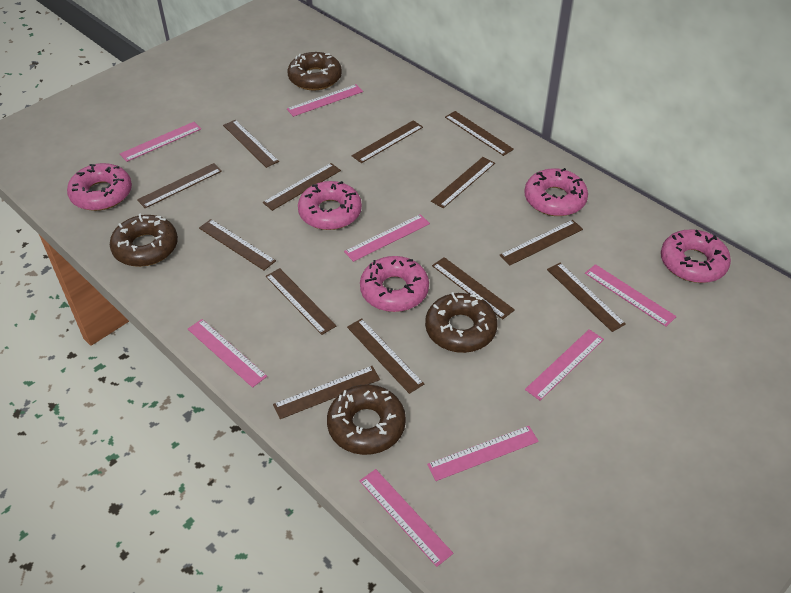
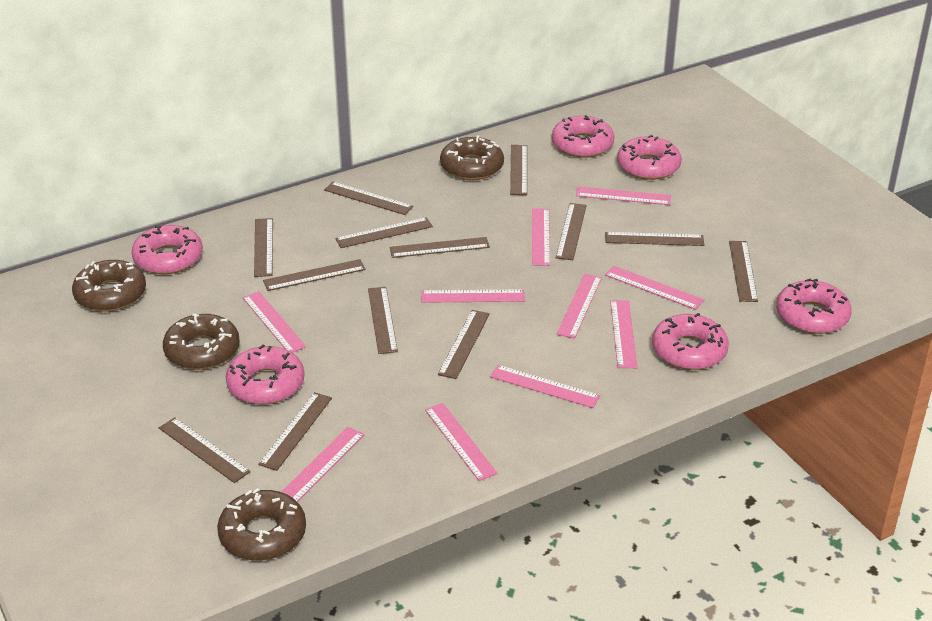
pink donut: 5 -> 6
pink ruler: 8 -> 10

